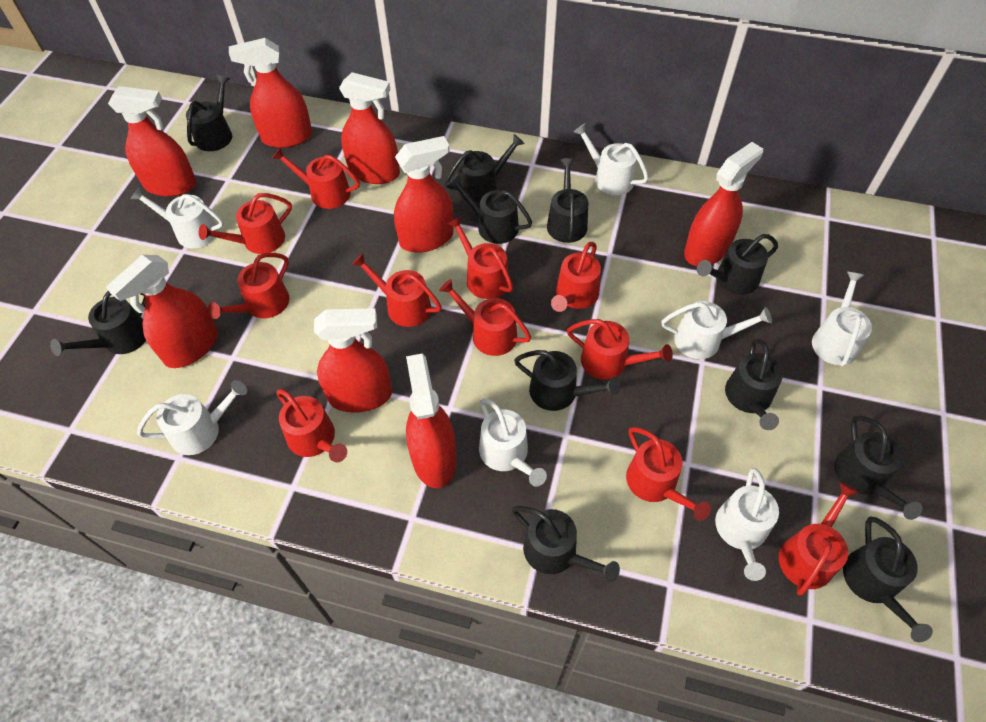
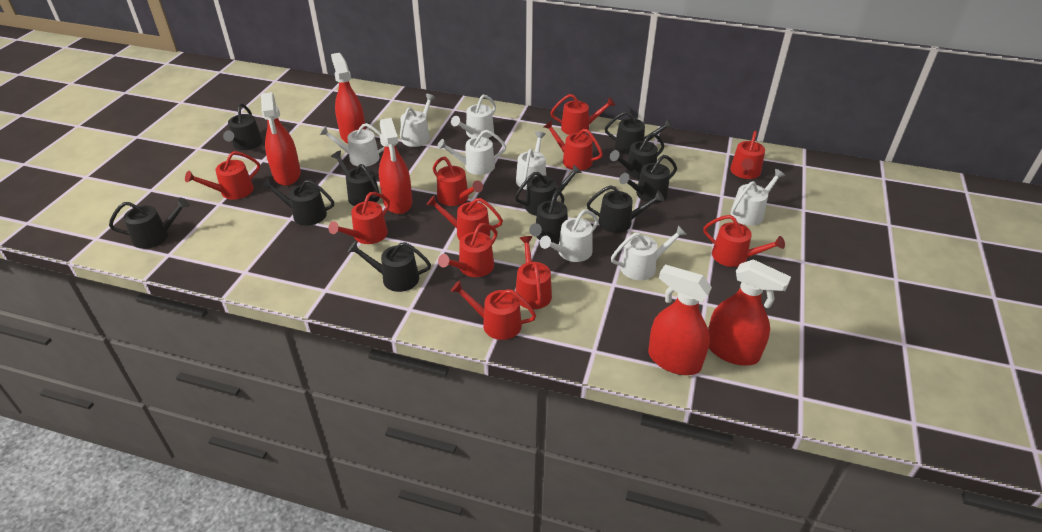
red spray bottle: 8 -> 5
white watering can: 7 -> 8

